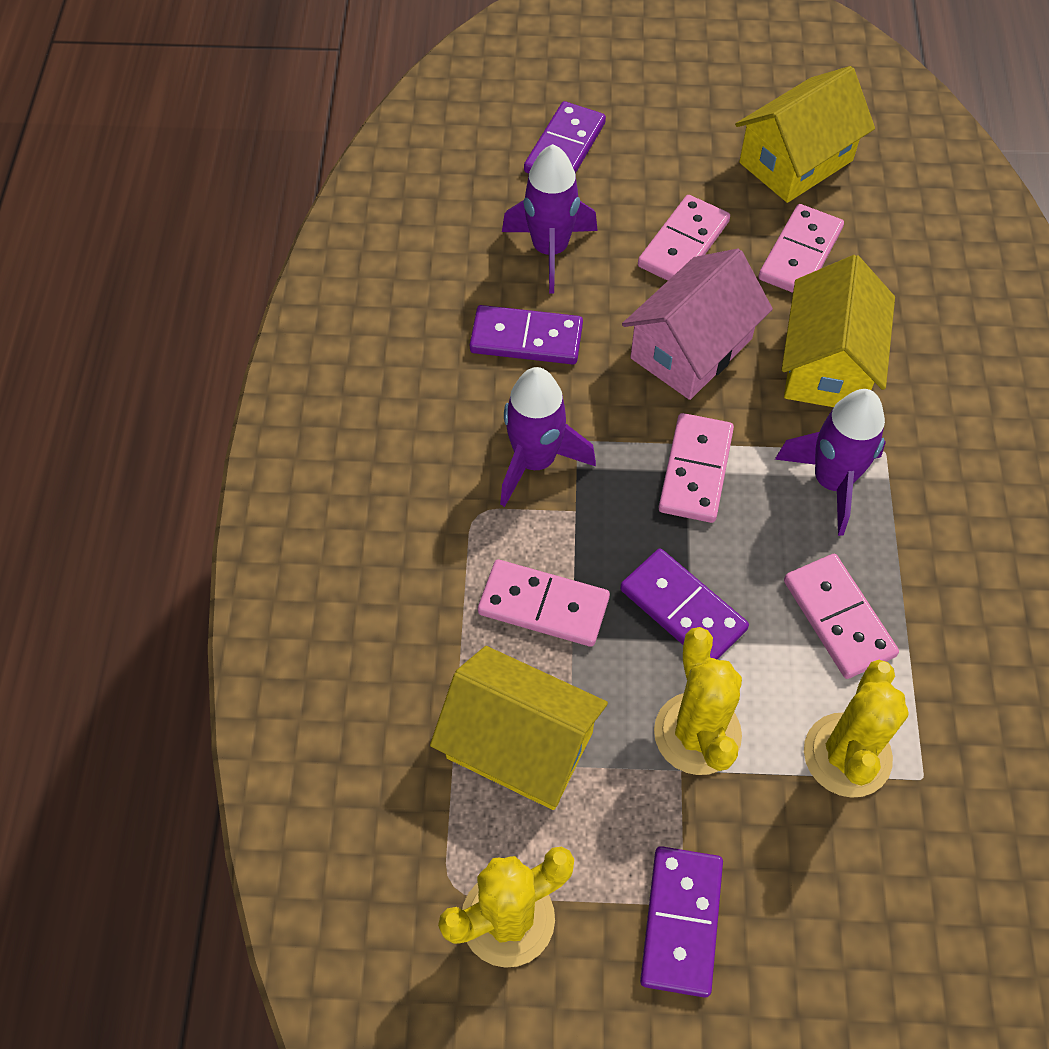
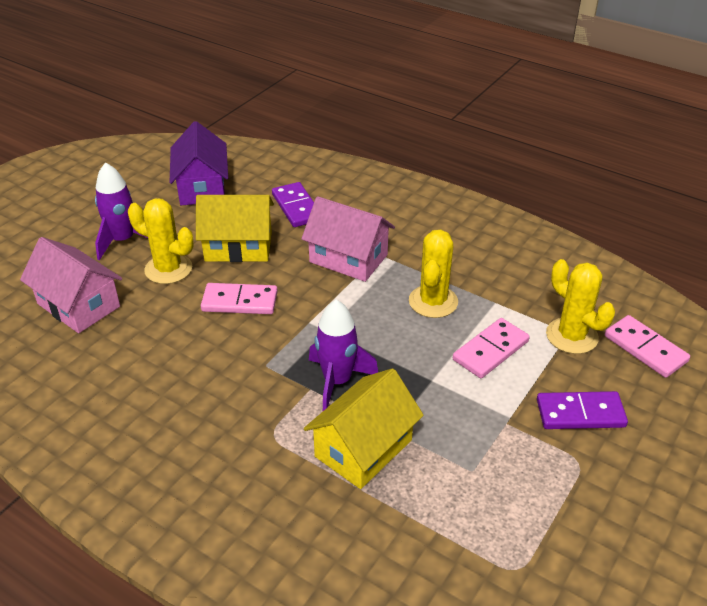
pink domino: 5 -> 3
pink house: 1 -> 2
purple domino: 4 -> 2
purple house: 0 -> 1
purple rocket: 3 -> 2
yellow house: 3 -> 2

